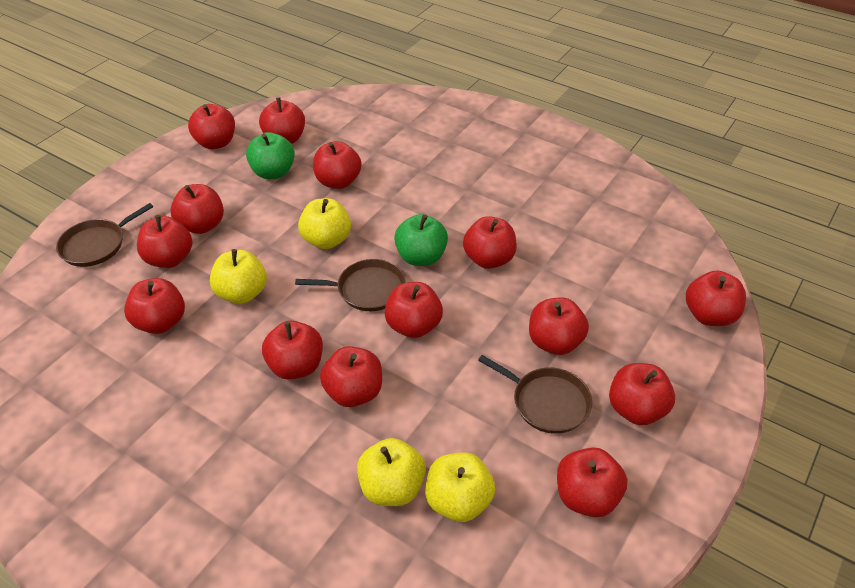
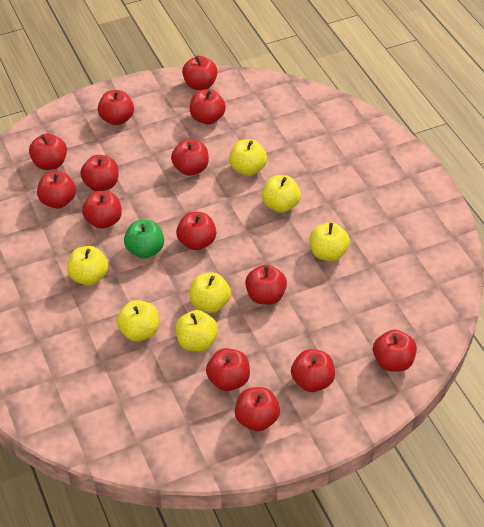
brown pan: 3 -> 0
green apple: 2 -> 1
yellow apple: 4 -> 7

